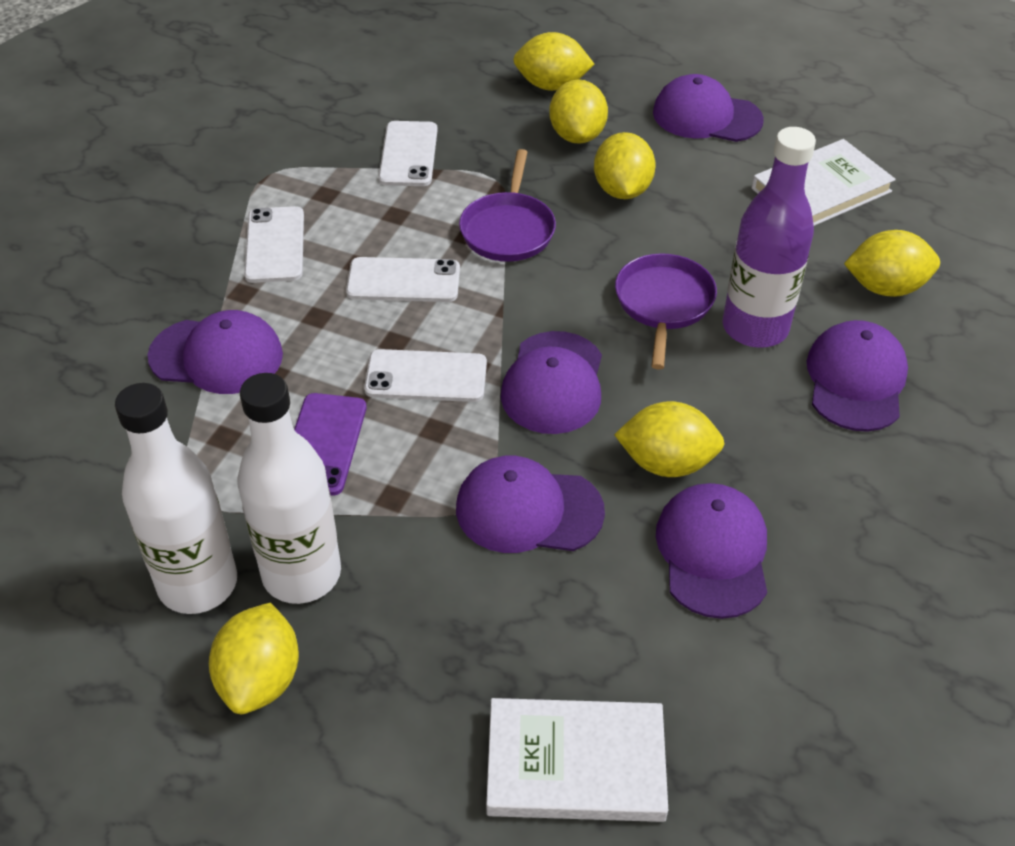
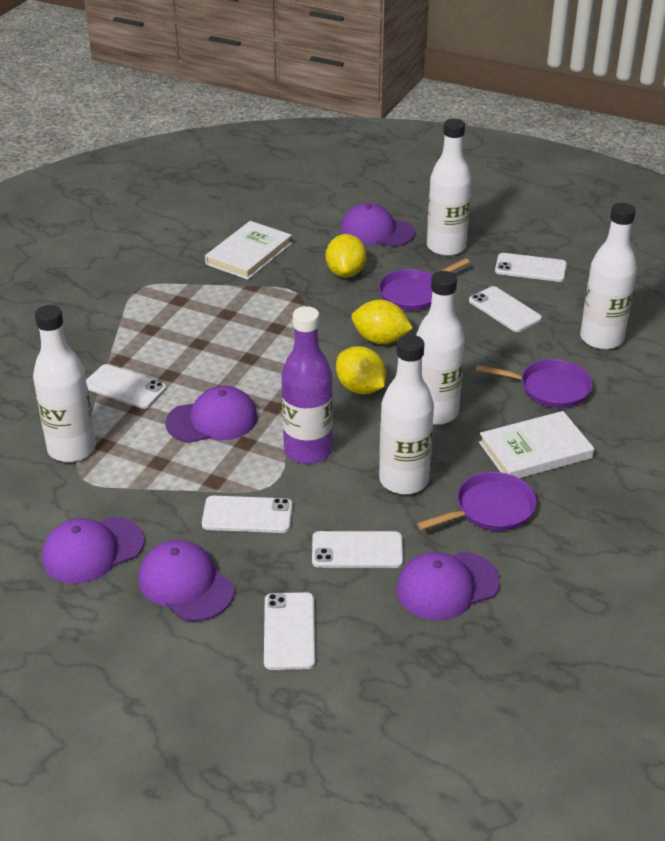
purple cap: 6 -> 5
purple pan: 2 -> 3
purple phone: 1 -> 0
white bottle: 2 -> 5
white phone: 4 -> 6
yellow lemon: 6 -> 3

